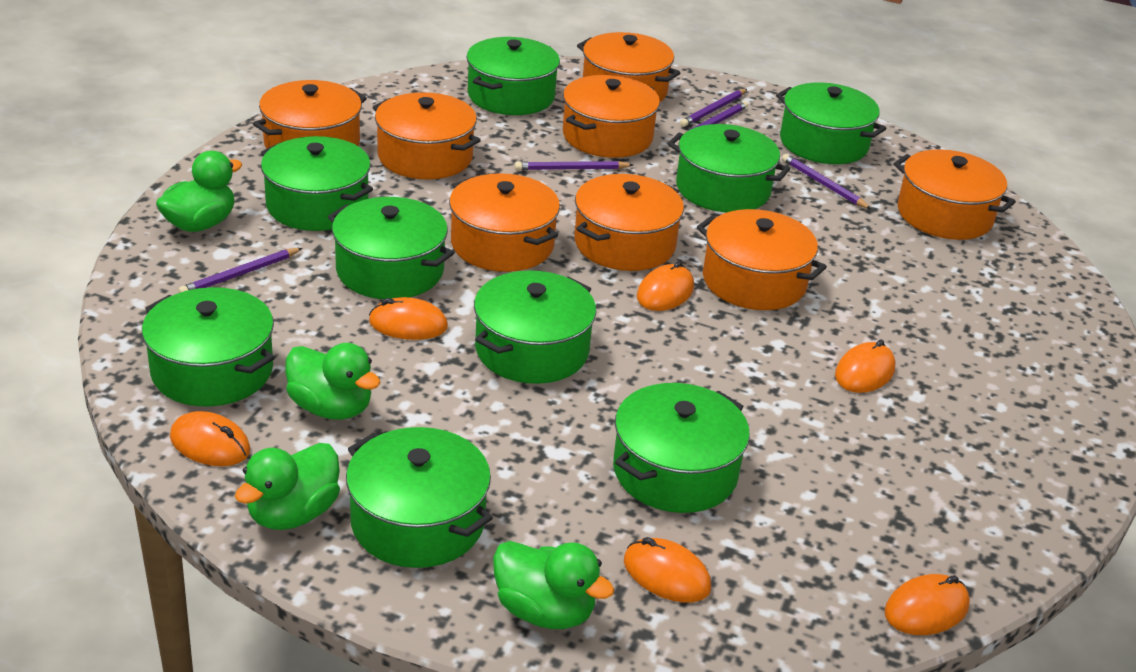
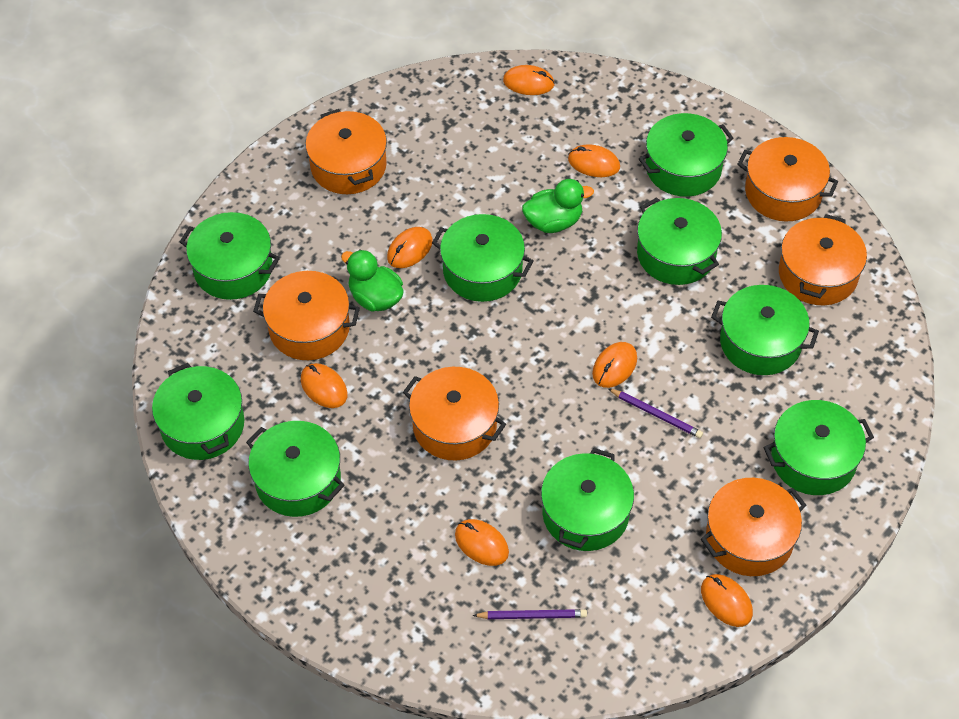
green duck: 4 -> 2
orange mouse: 6 -> 7
orange pot: 8 -> 6
purple pencil: 5 -> 2

